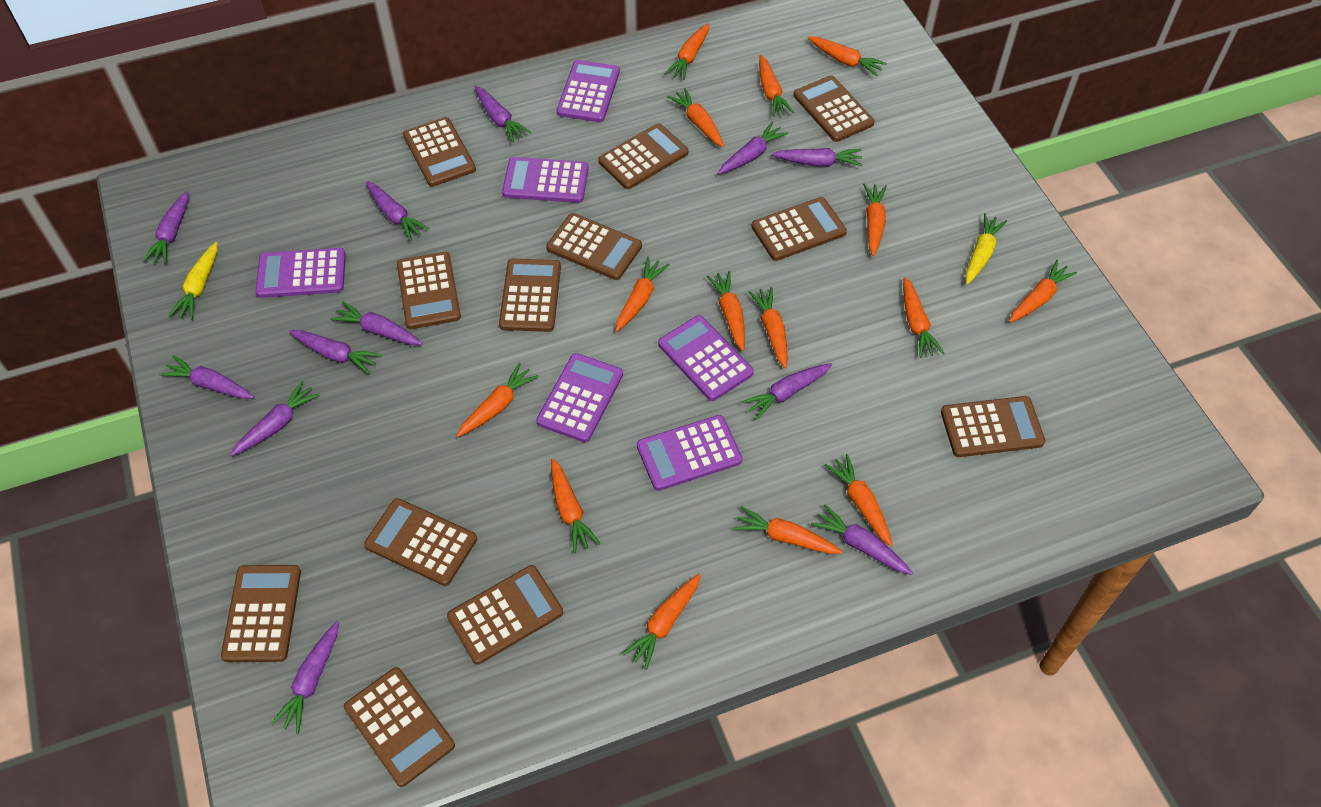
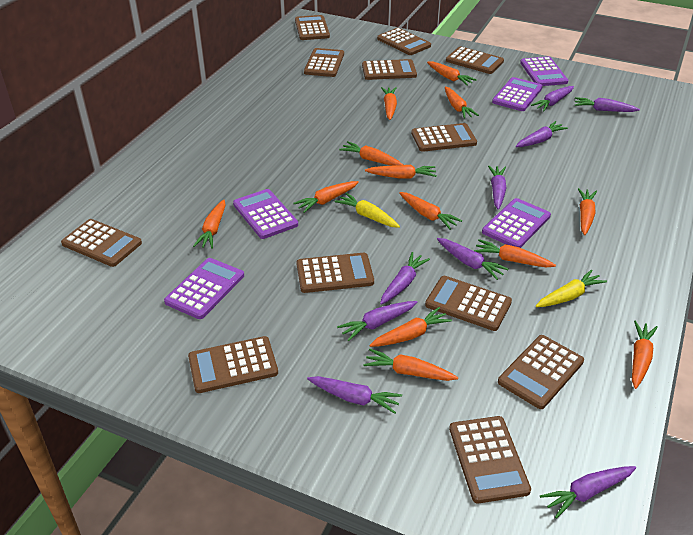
orange carrot: 15 -> 13
purple calculator: 6 -> 5
purple carrot: 12 -> 9

